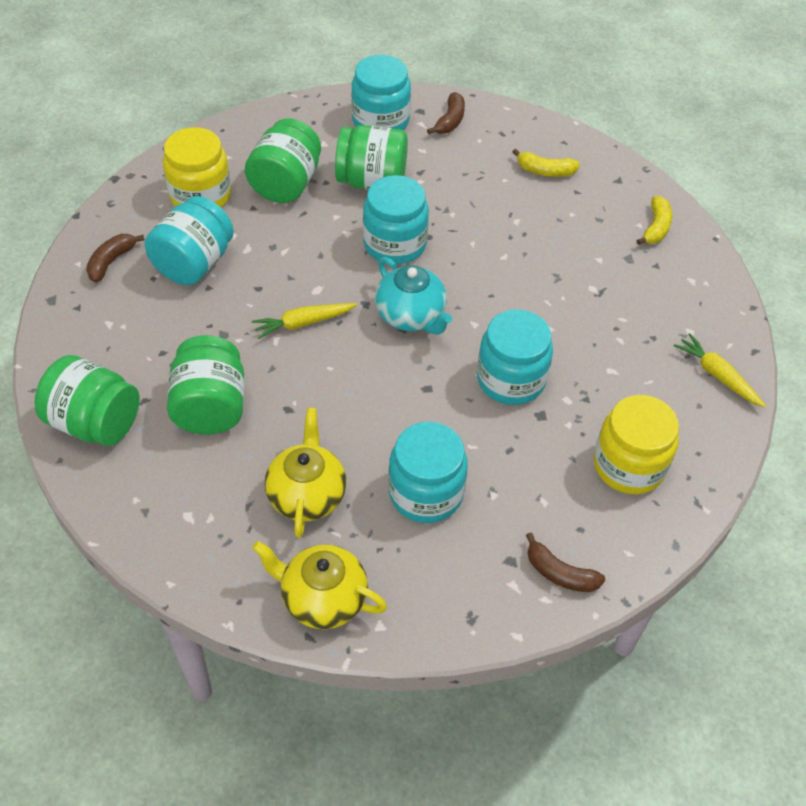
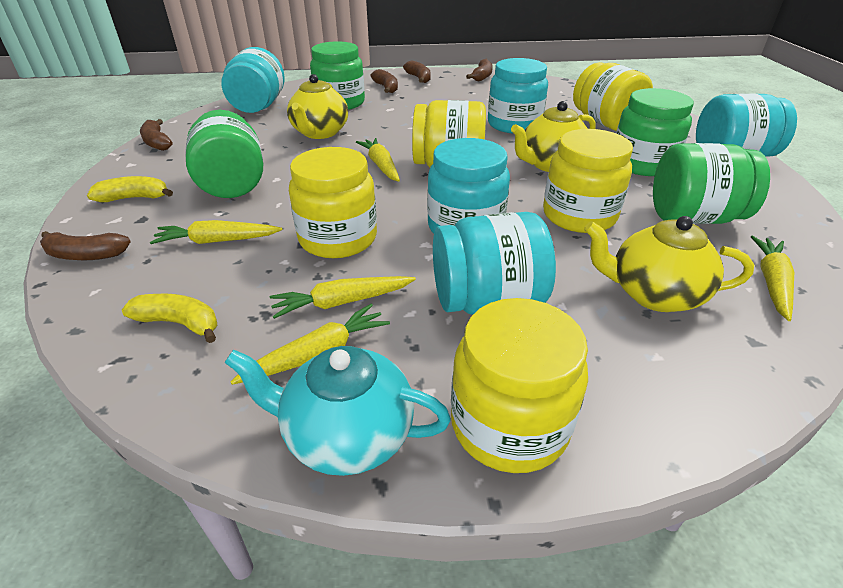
brown banana: 3 -> 5
yellow carrot: 2 -> 5
yellow jar: 2 -> 5
yellow teapot: 2 -> 3

